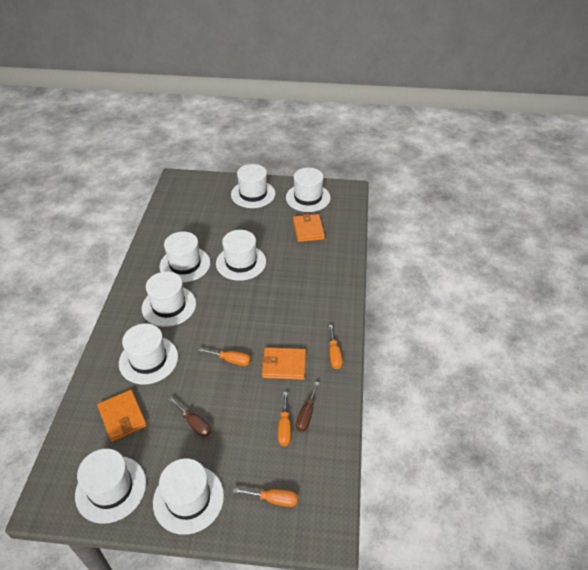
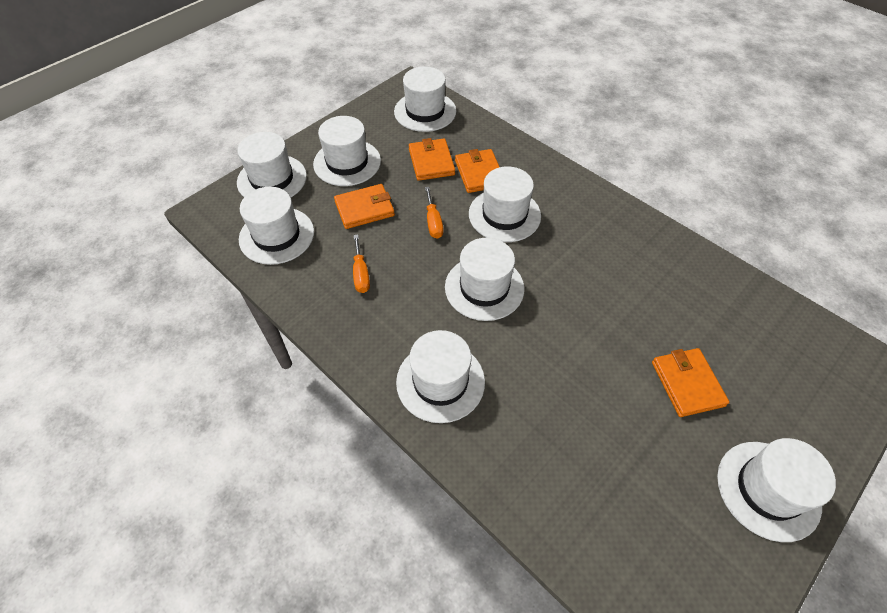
brown screwdriver: 2 -> 0
orange screwdriver: 4 -> 2
orange wallet: 3 -> 4

